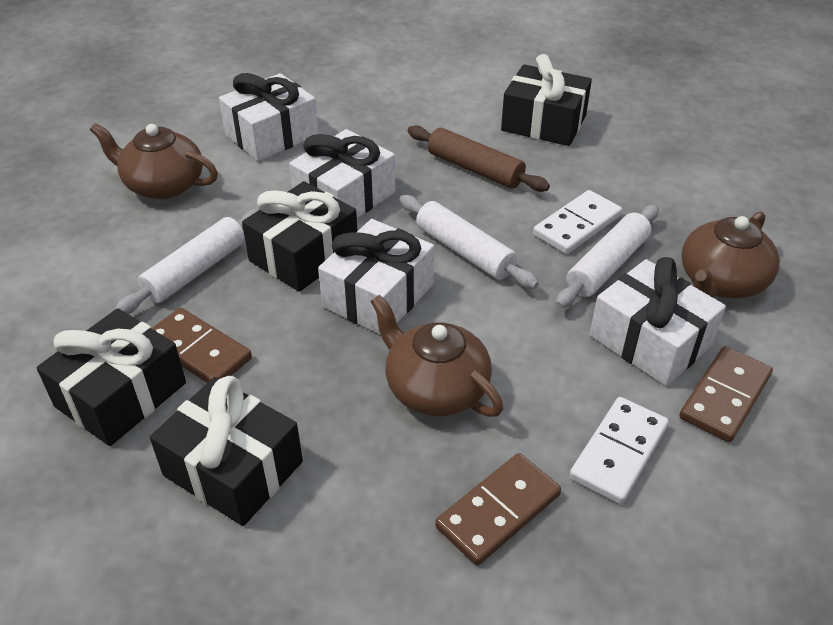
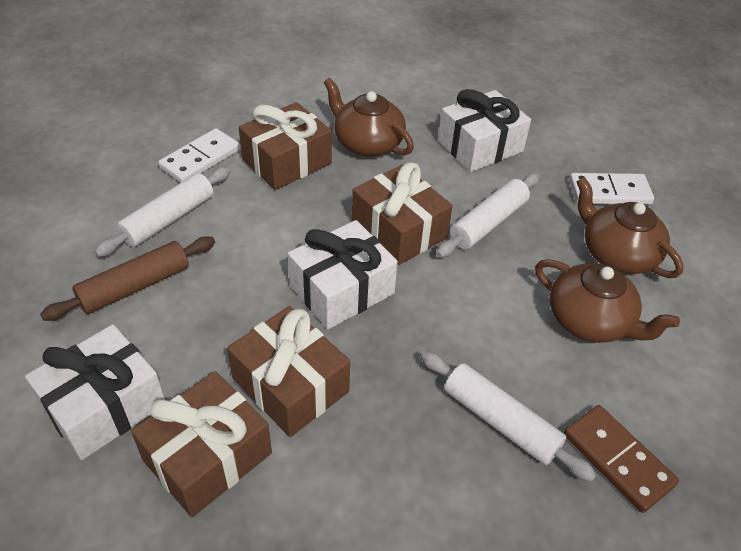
black gift: 4 -> 0
brown domino: 3 -> 1
brown gift: 0 -> 4
white gift: 4 -> 3

